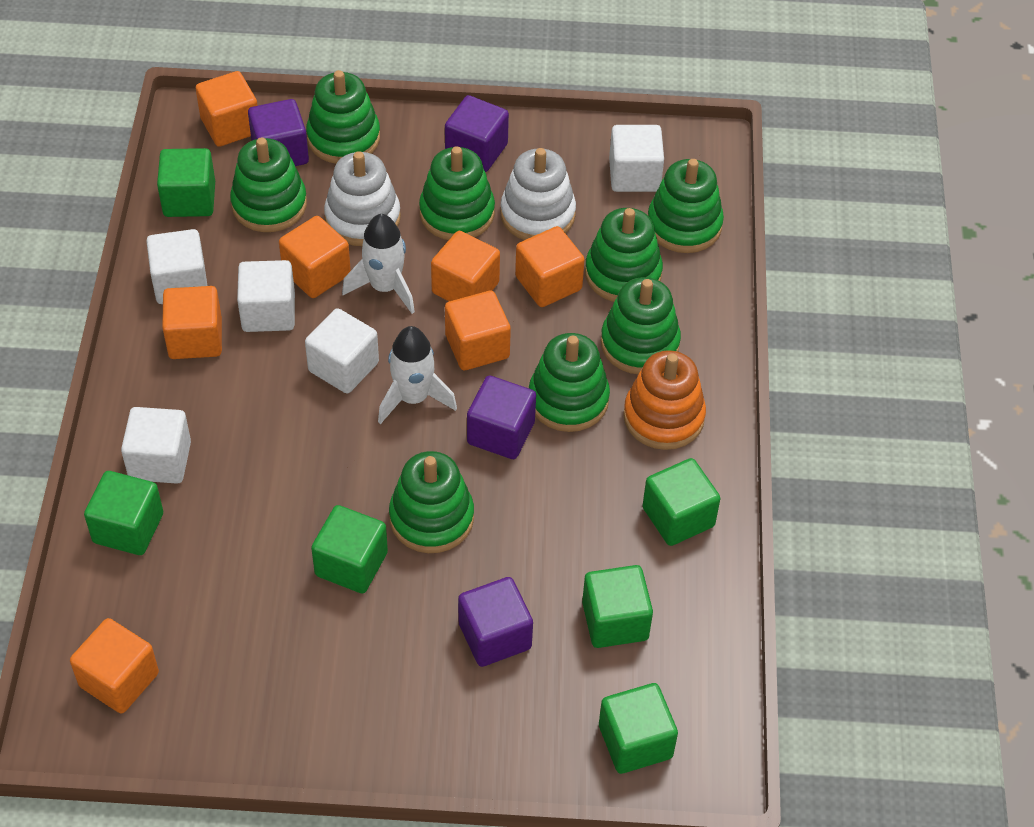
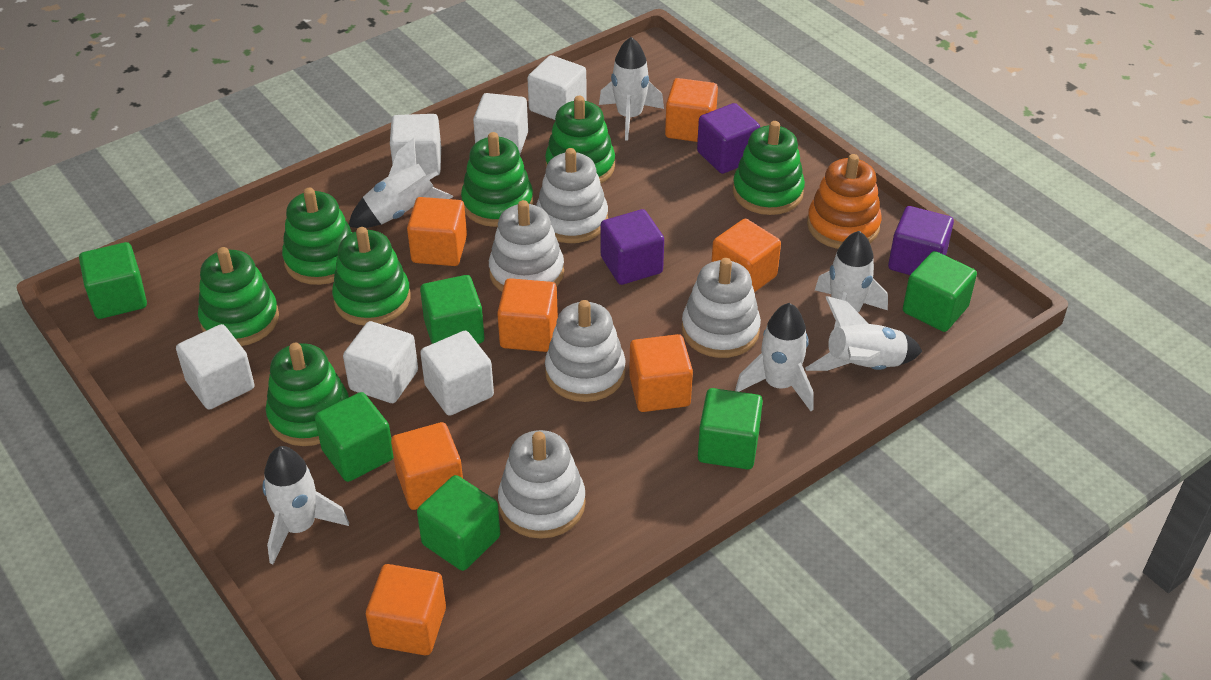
green stacking toy: 8 -> 7
purple cube: 4 -> 3
white cube: 5 -> 6
white rocket: 2 -> 6
white stacking toy: 2 -> 5

